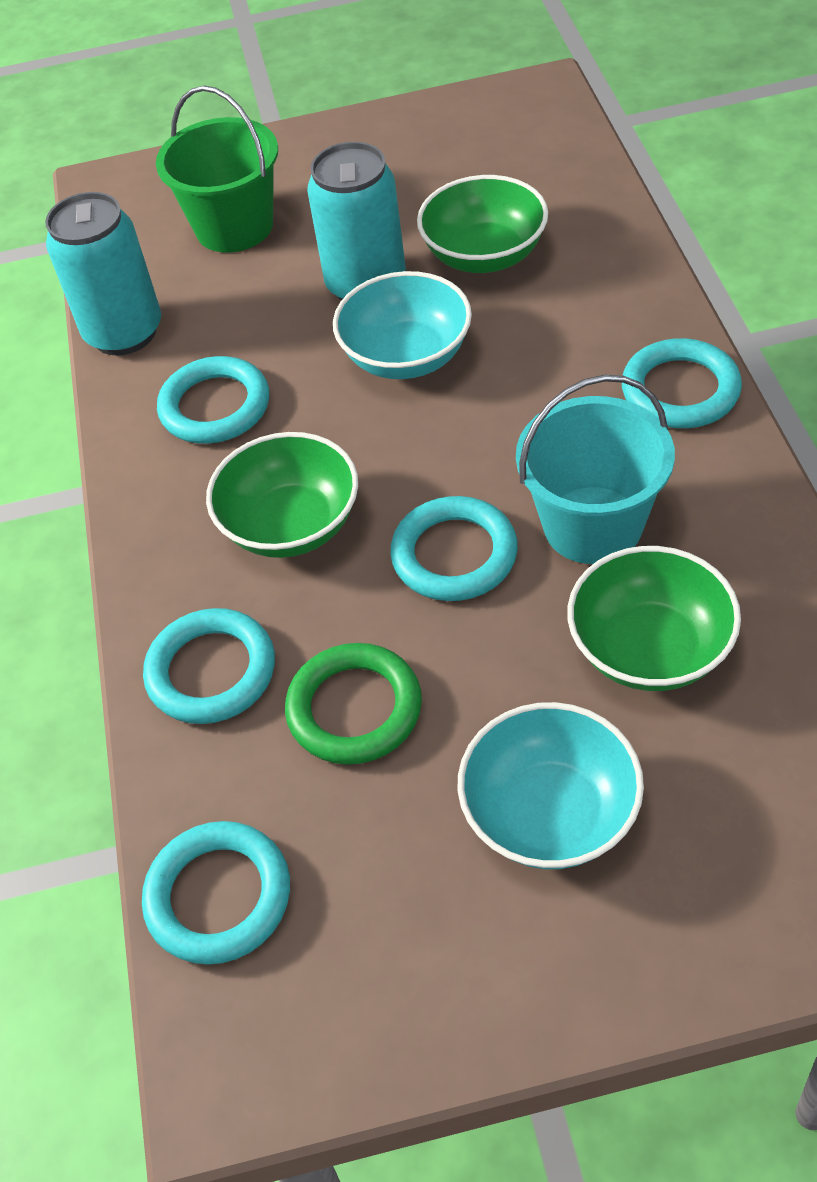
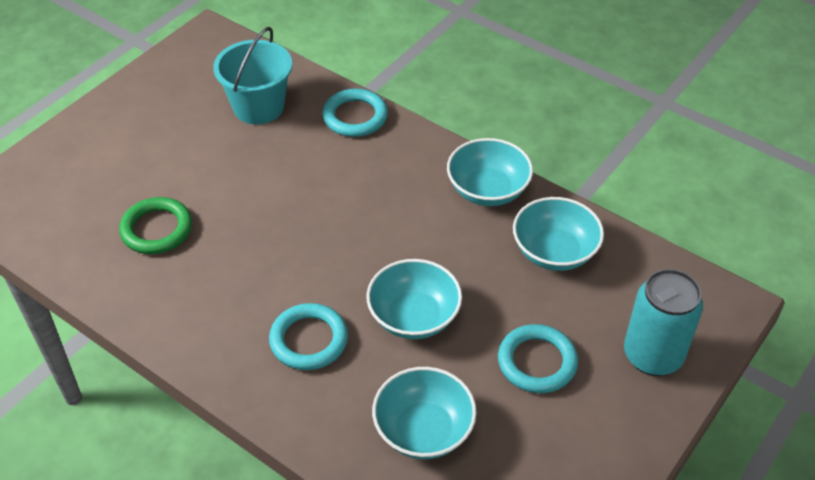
green bowl: 3 -> 0
green bucket: 1 -> 0
turquoise bowl: 2 -> 4
turquoise can: 2 -> 1
turquoise ring: 5 -> 3

